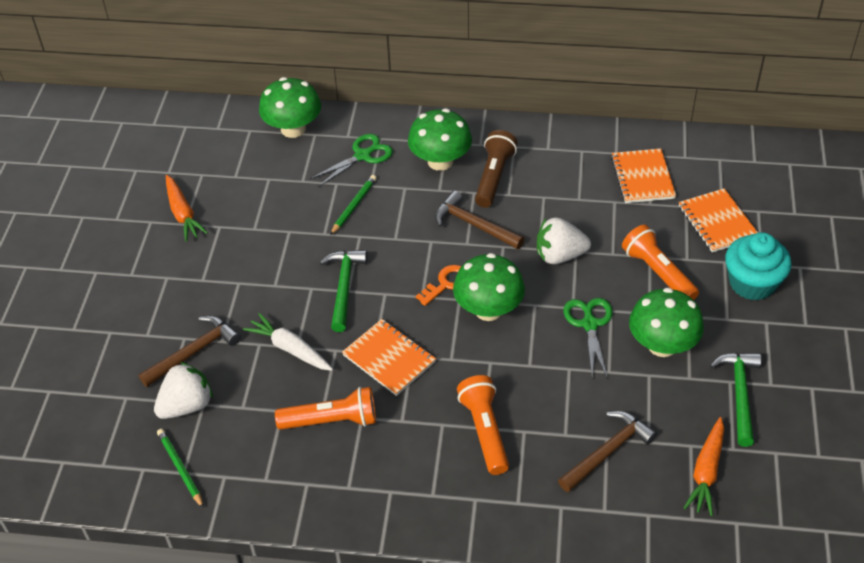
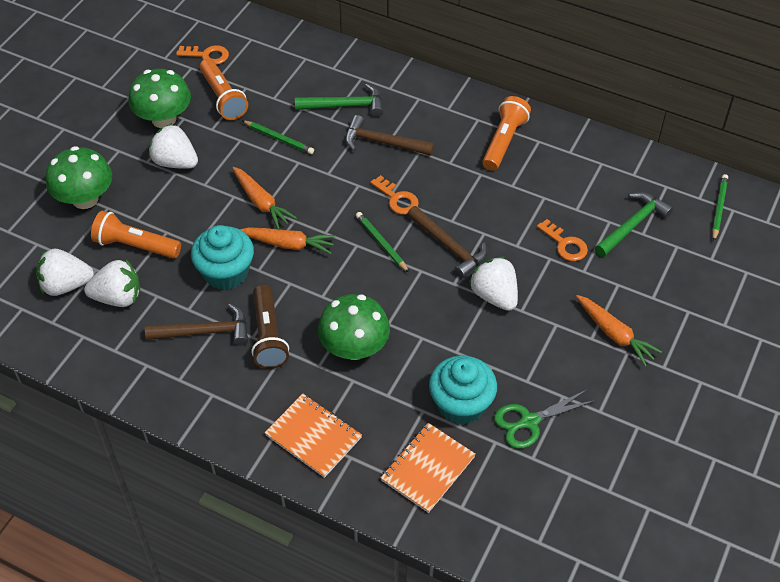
green mushroom: 4 -> 3
green pencil: 2 -> 3
green scissors: 2 -> 1
orange carrot: 2 -> 3
orange key: 1 -> 3
orange notebook: 3 -> 2
turquoise cupcake: 1 -> 2
white carrot: 1 -> 0
white strawberry: 2 -> 4

